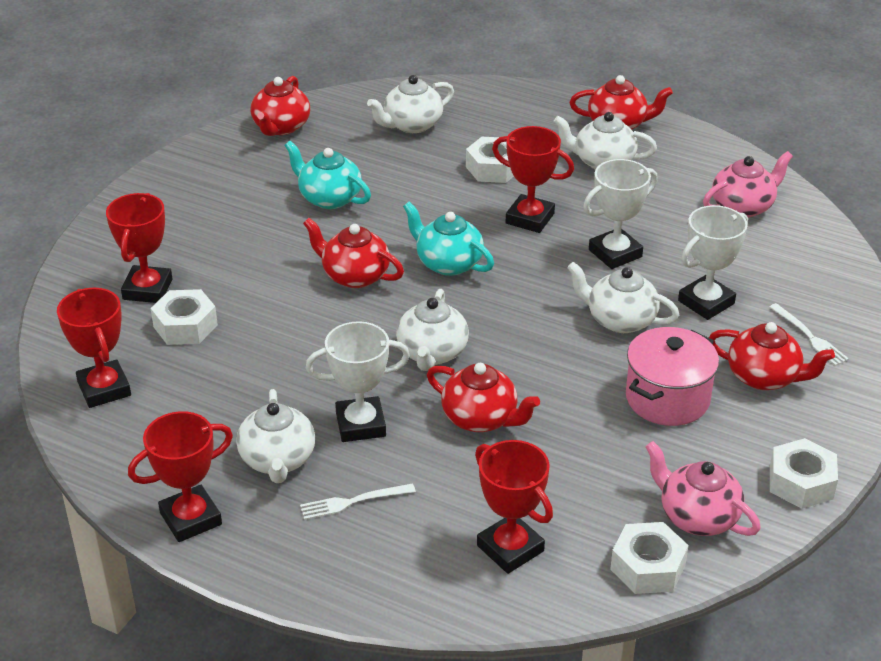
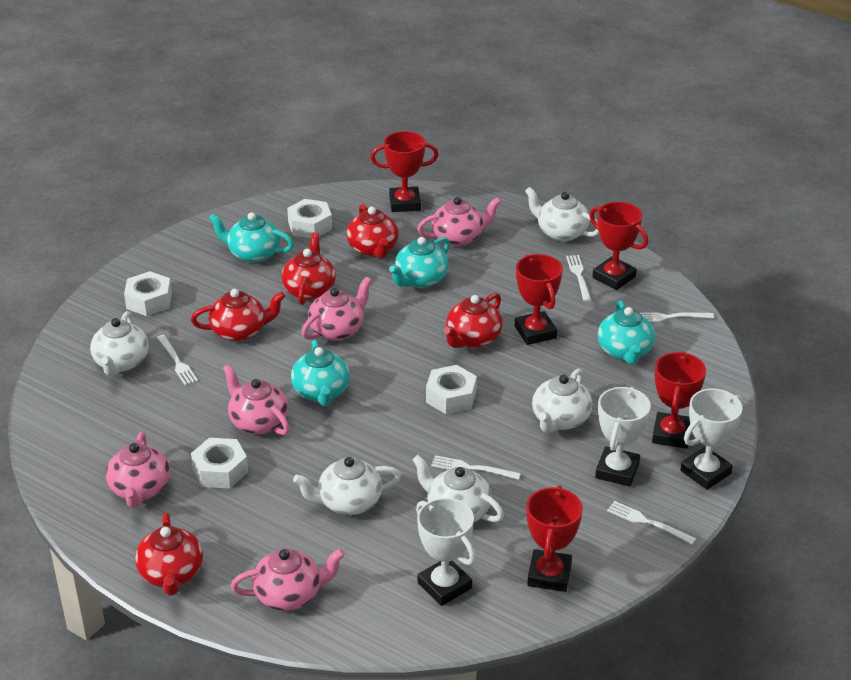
pink pot: 1 -> 0
pink teapot: 2 -> 5
turquoise teapot: 2 -> 4
white fork: 2 -> 5

